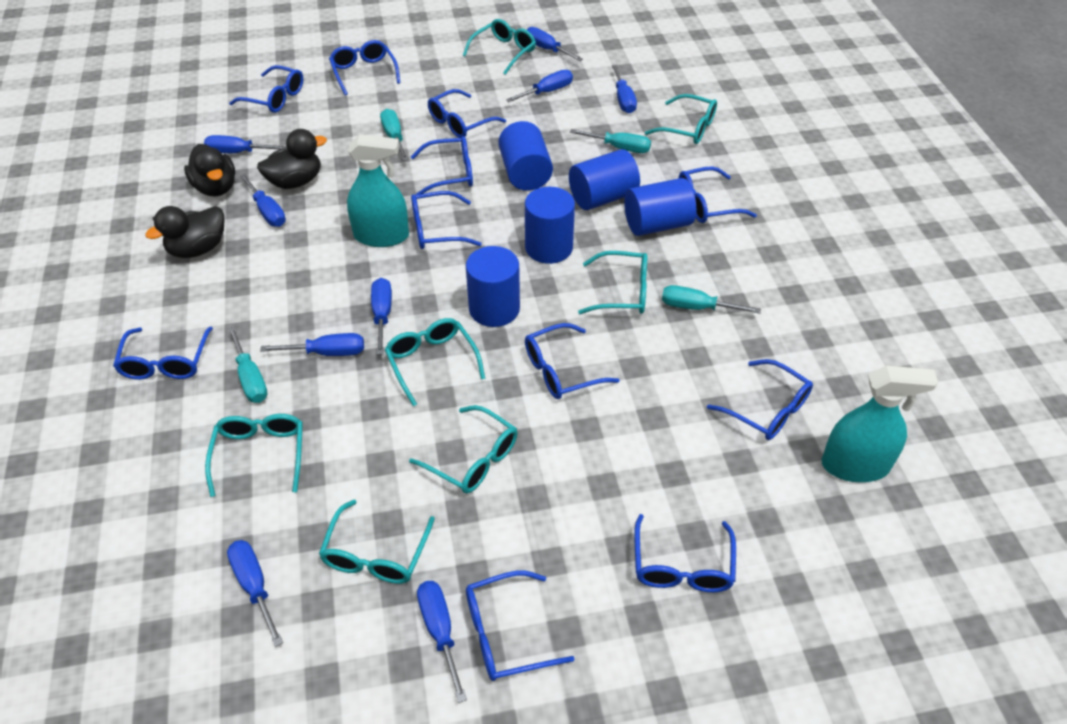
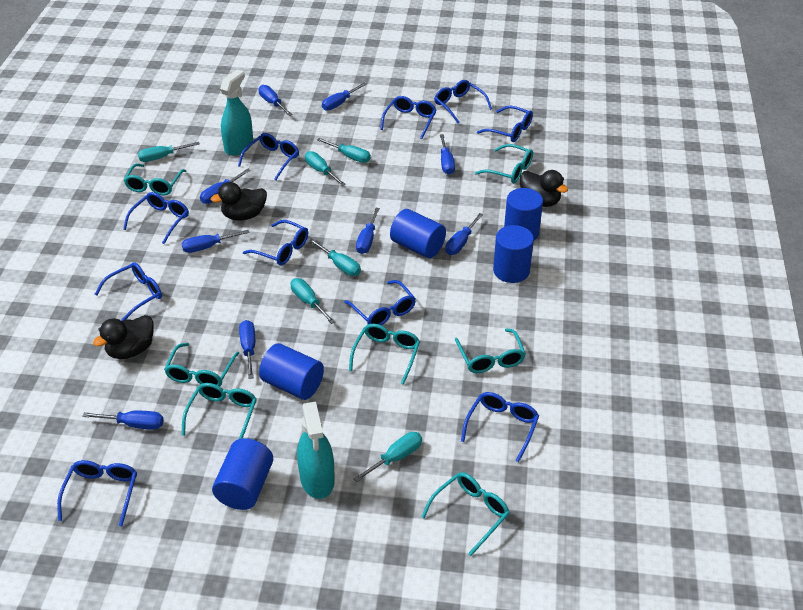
blue glasses: 11 -> 10
turquoise screwdriver: 4 -> 6

